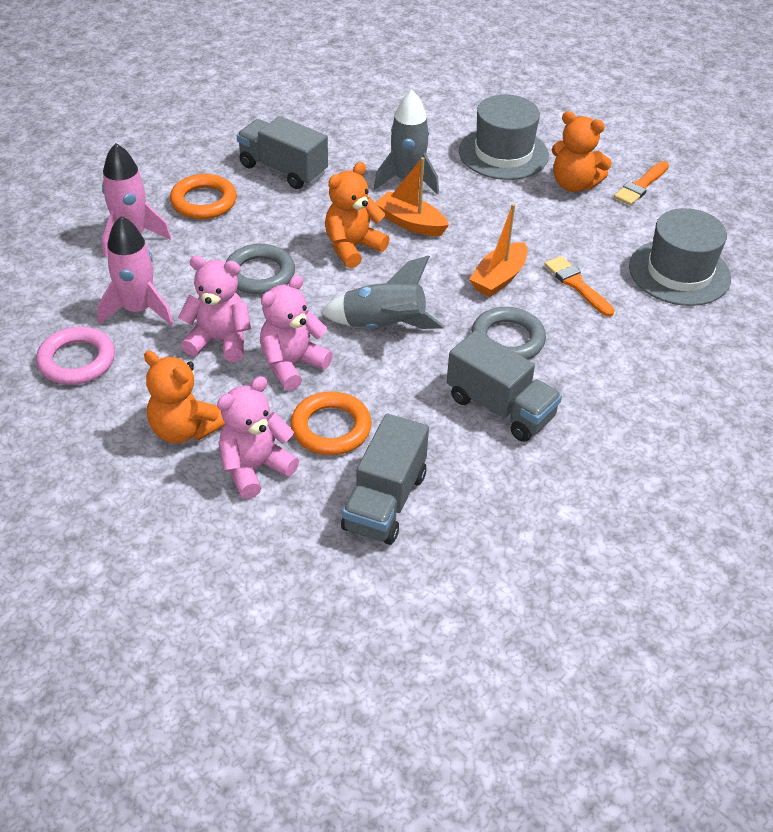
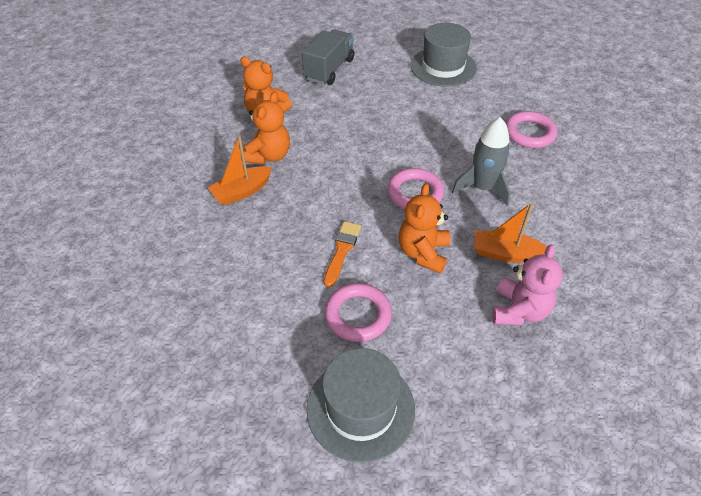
grey ring: 2 -> 0
grey rocket: 2 -> 1
grey truck: 3 -> 1
orange brush: 2 -> 1
orange ring: 2 -> 0
pink ring: 1 -> 3
pink rocket: 2 -> 0
pink teddy bear: 3 -> 1

